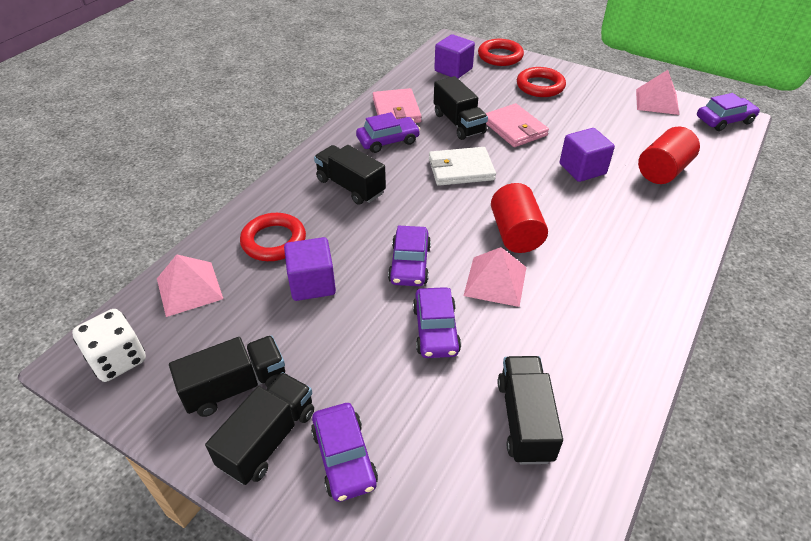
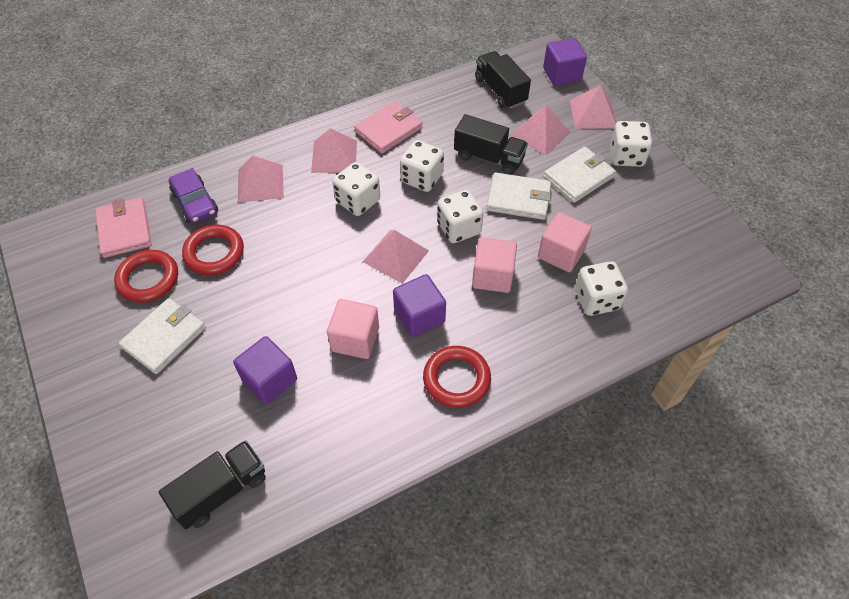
black truck: 5 -> 3
pink cube: 0 -> 3
pink pyramid: 3 -> 5
purple car: 5 -> 1
red cylinder: 2 -> 0
white dice: 1 -> 5
white wallet: 1 -> 3

